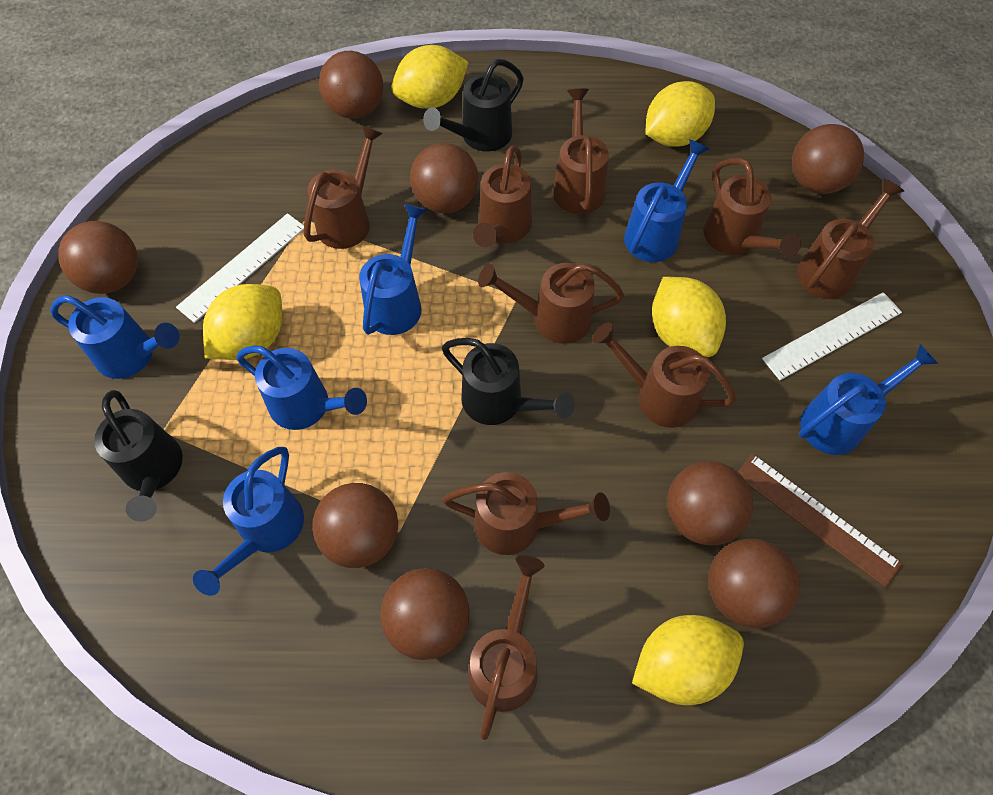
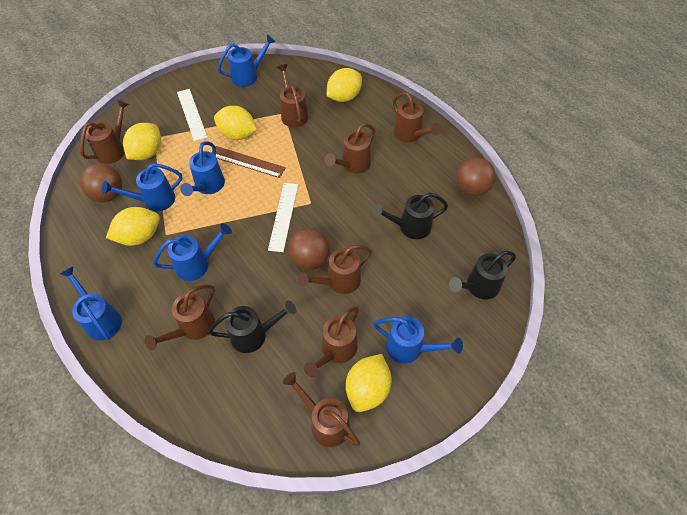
brown ball: 8 -> 3
brown watering can: 9 -> 8

